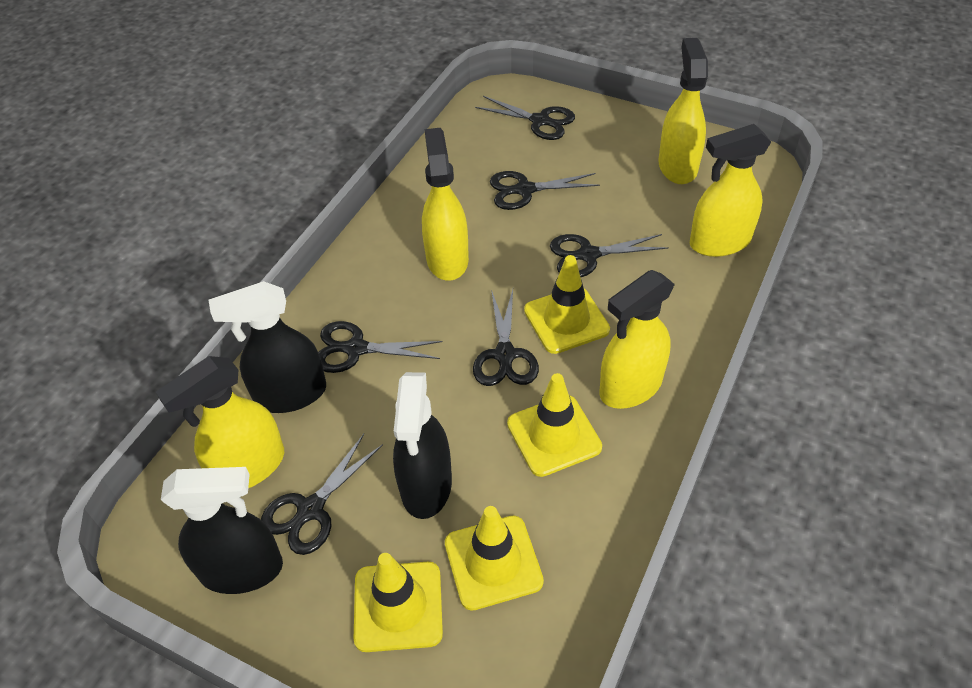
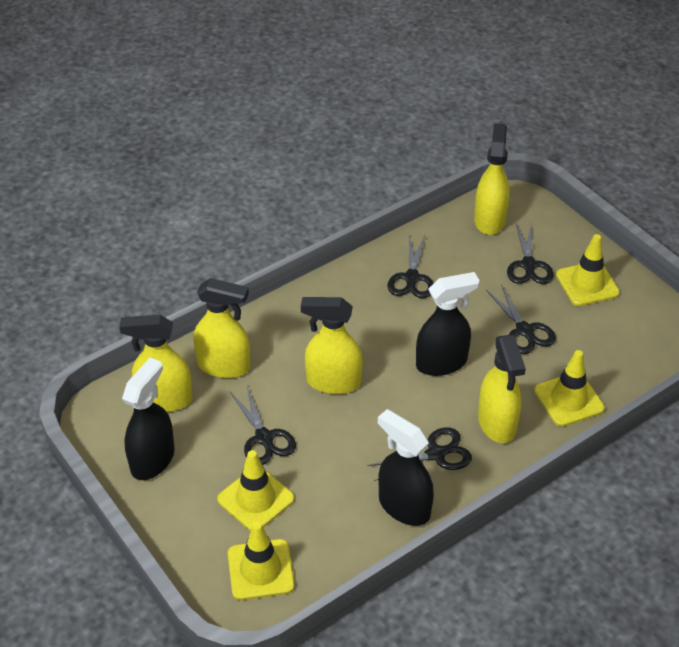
black scissors: 6 -> 5

